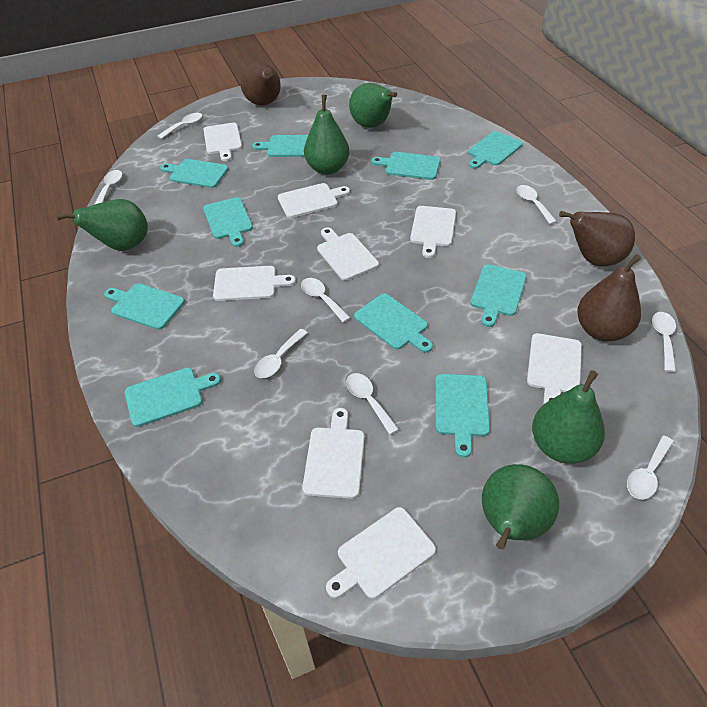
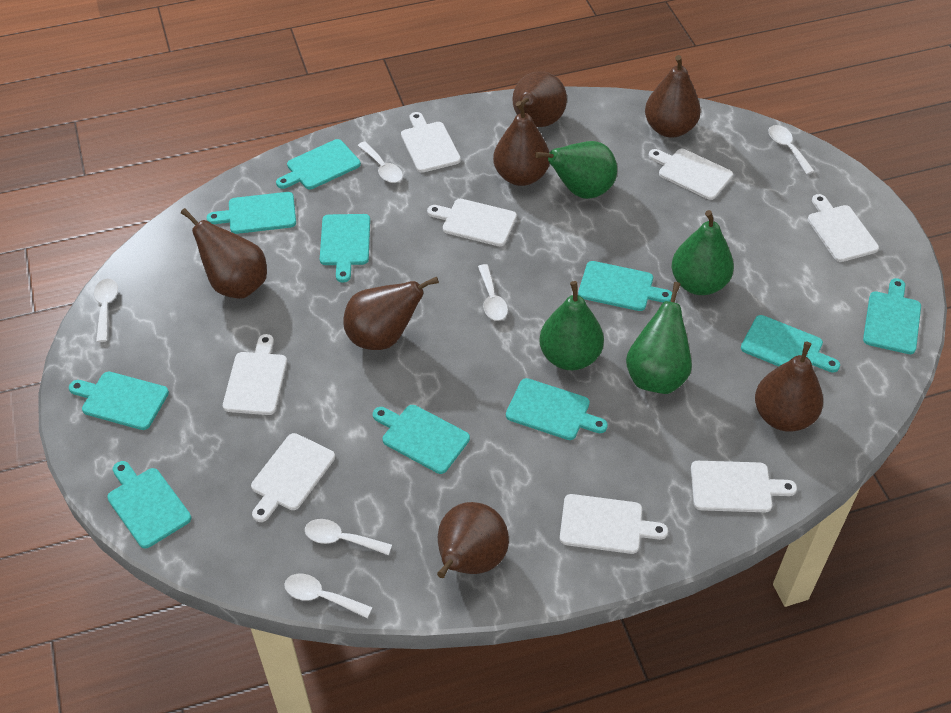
brown pear: 3 -> 7
green pear: 5 -> 4
white spoon: 8 -> 6

